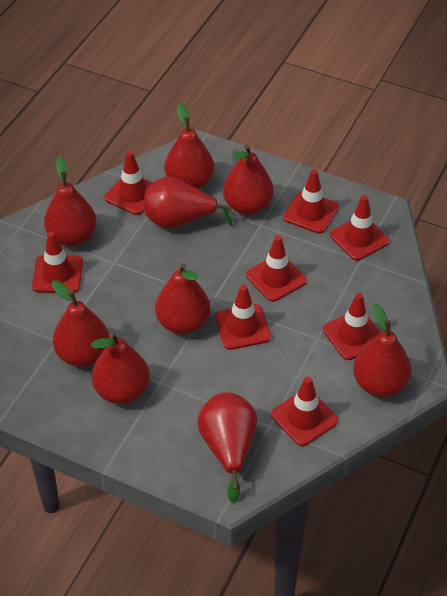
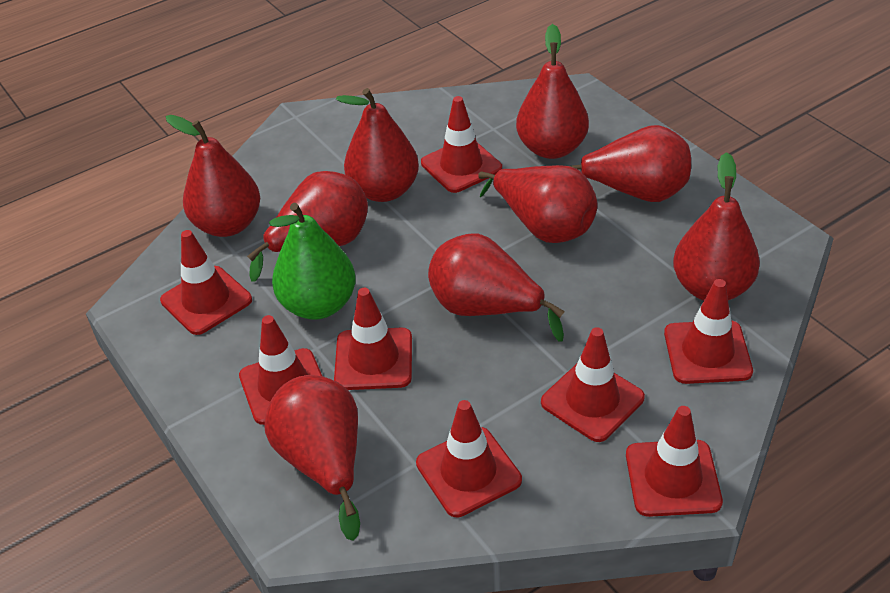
green pear: 0 -> 1

